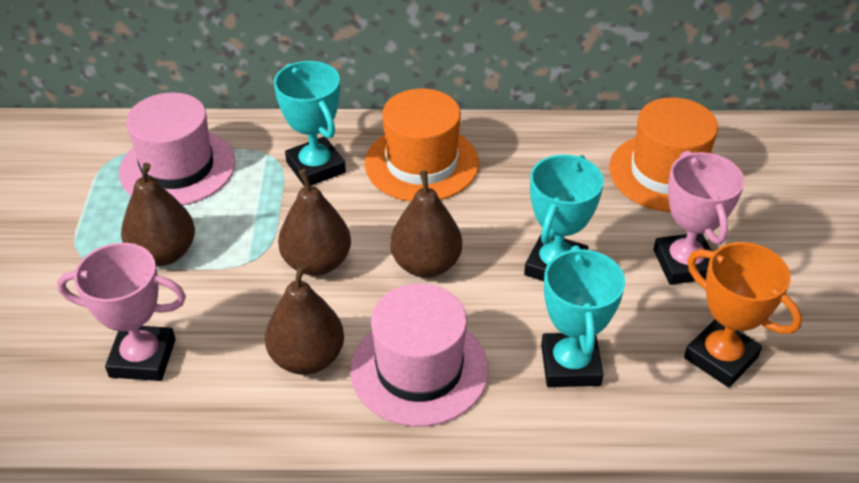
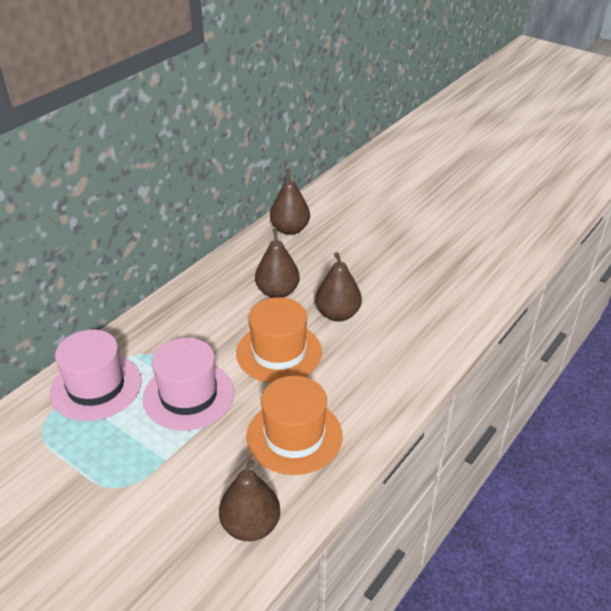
orange trophy: 1 -> 0
pink trophy: 2 -> 0
turquoise trophy: 3 -> 0

